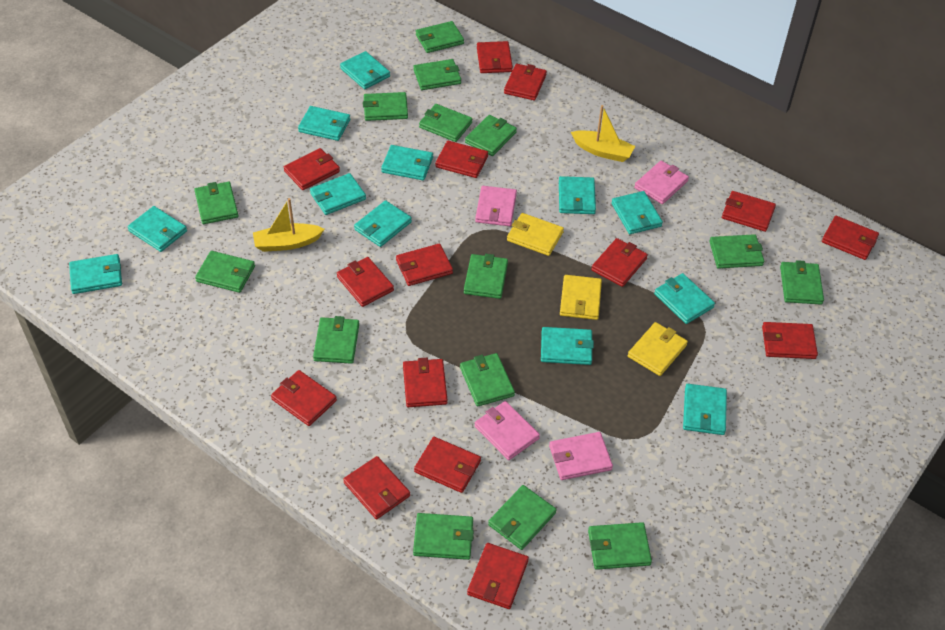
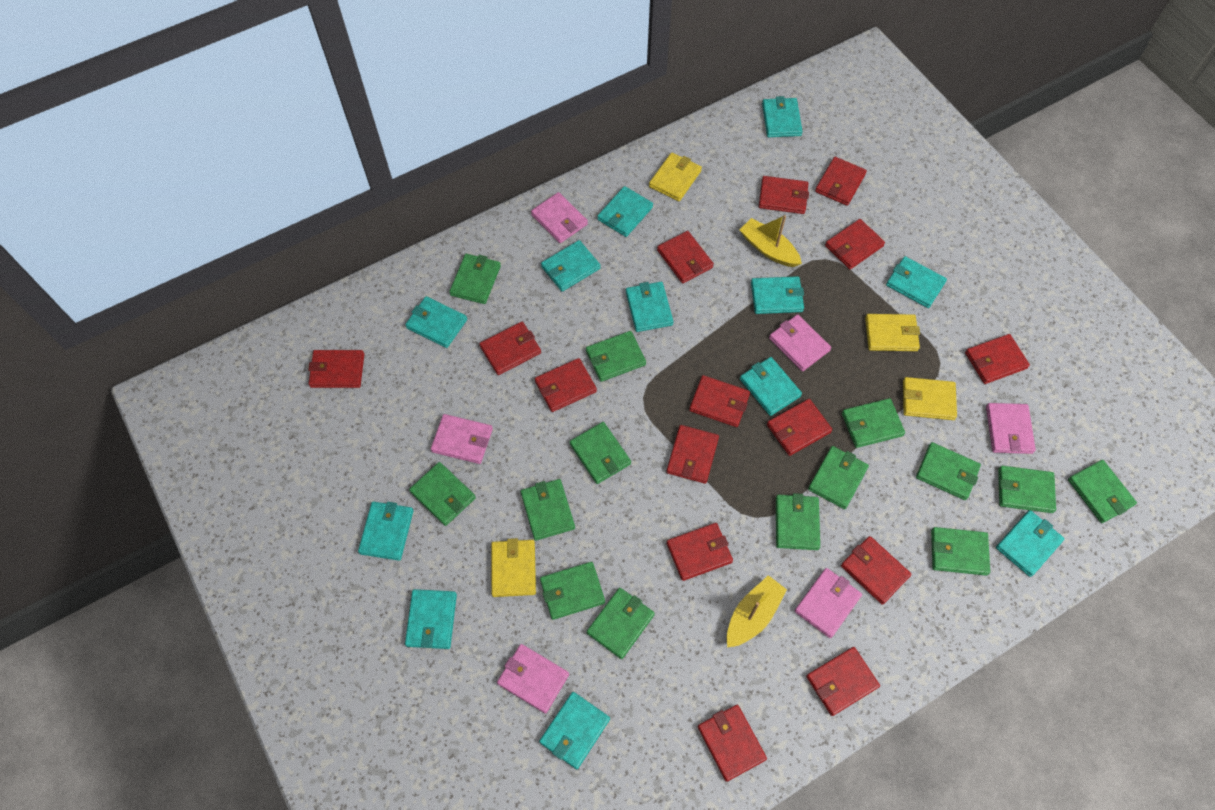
green wallet: 15 -> 14
pink wallet: 4 -> 6
yellow wallet: 3 -> 4

